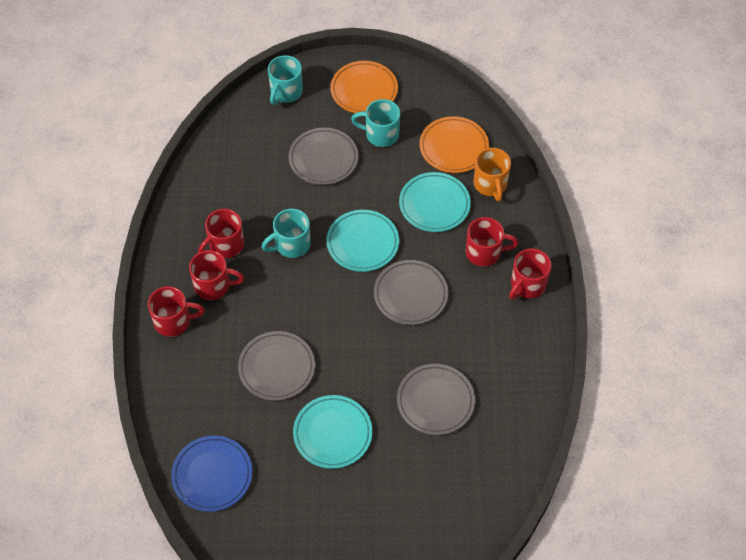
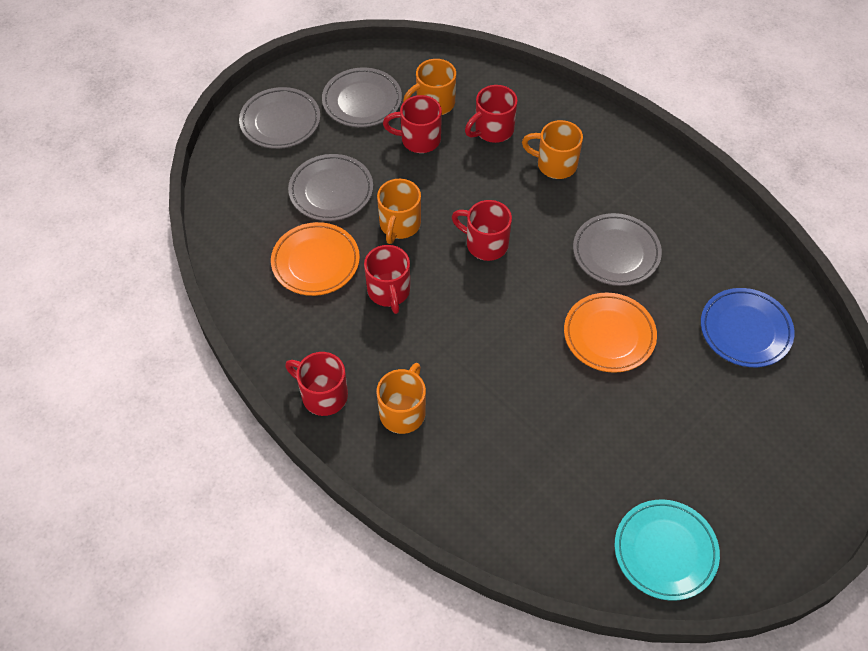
orange mug: 1 -> 4
turquoise mug: 3 -> 0
turquoise plate: 3 -> 1

